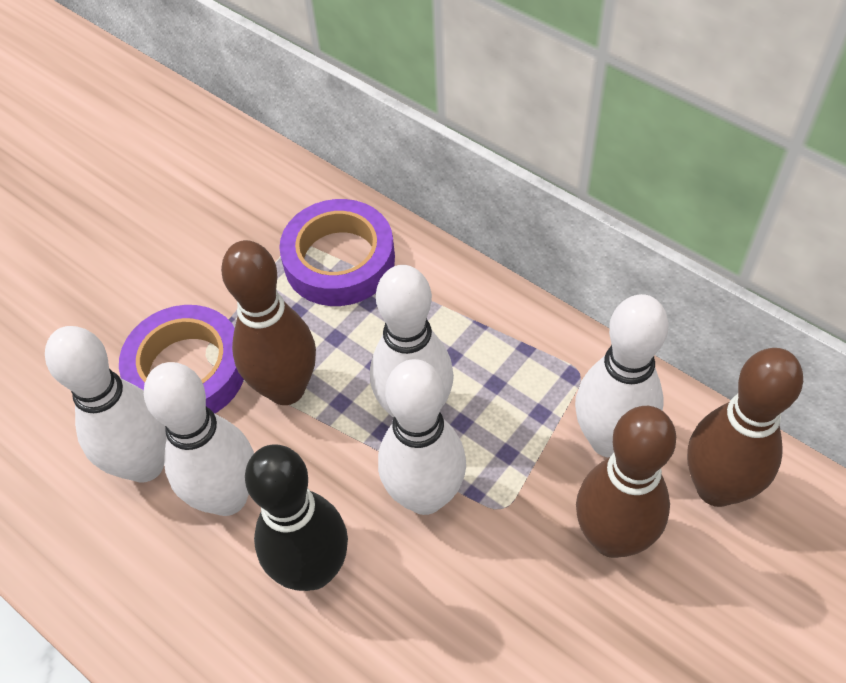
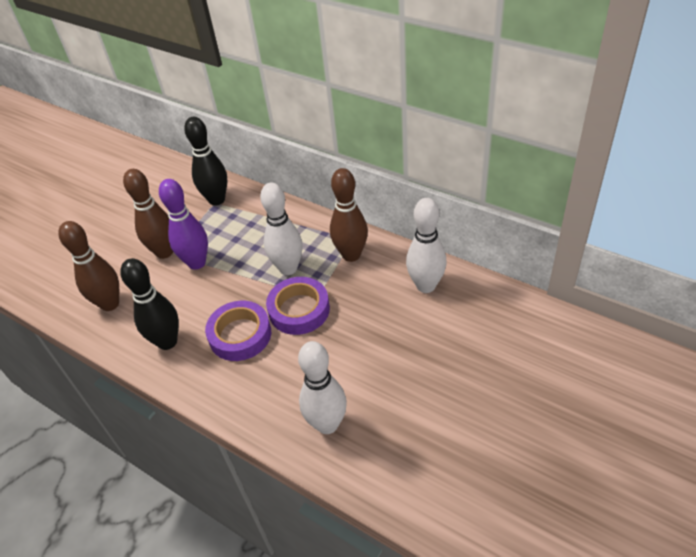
black bowling pin: 1 -> 2
purple bowling pin: 0 -> 1
white bowling pin: 5 -> 3

